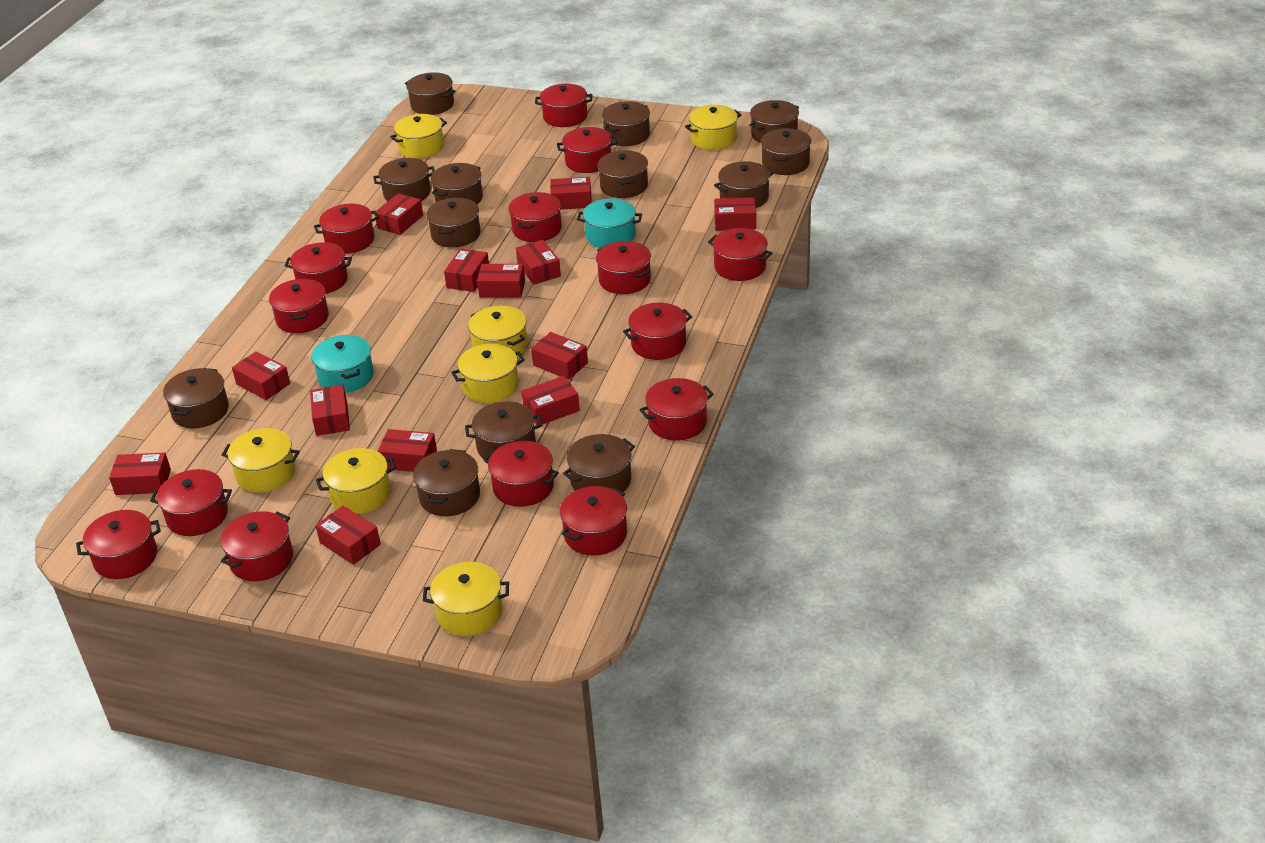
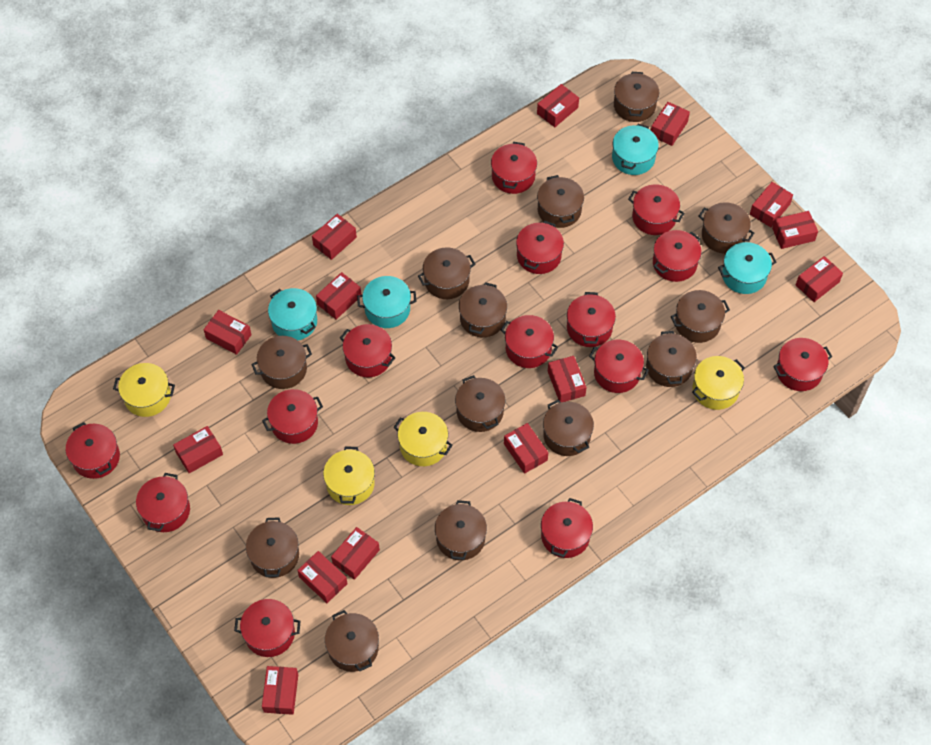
red box: 13 -> 14
red pot: 15 -> 14
turquoise pot: 2 -> 4
yellow pot: 7 -> 4

